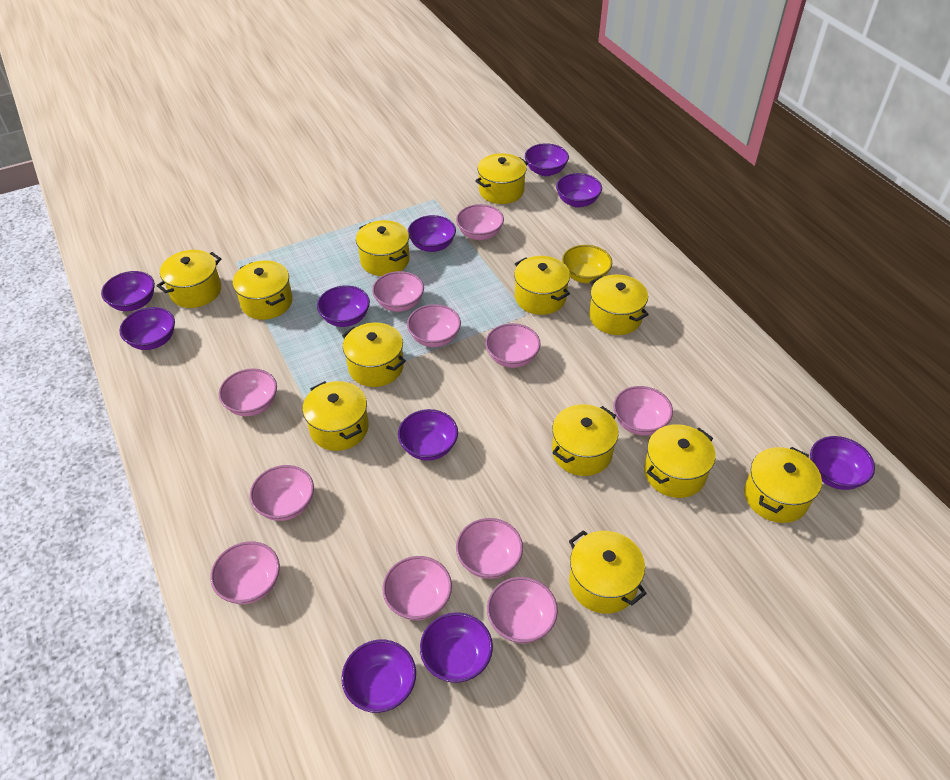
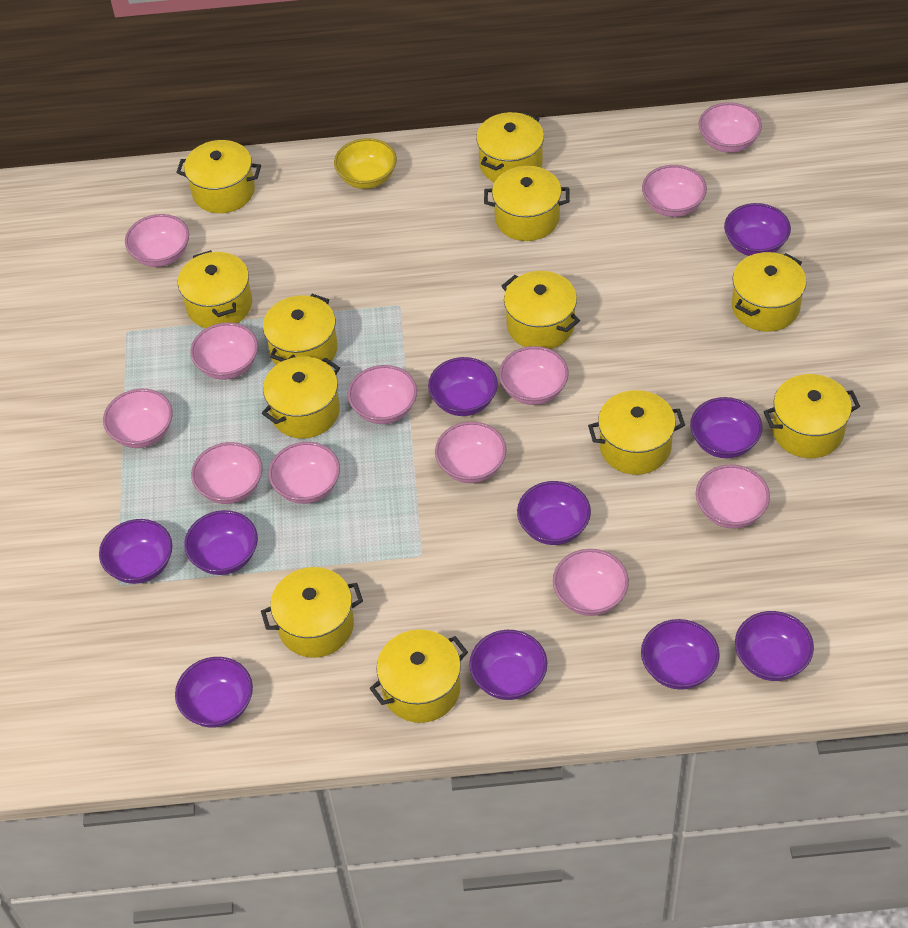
pink bowl: 11 -> 12

